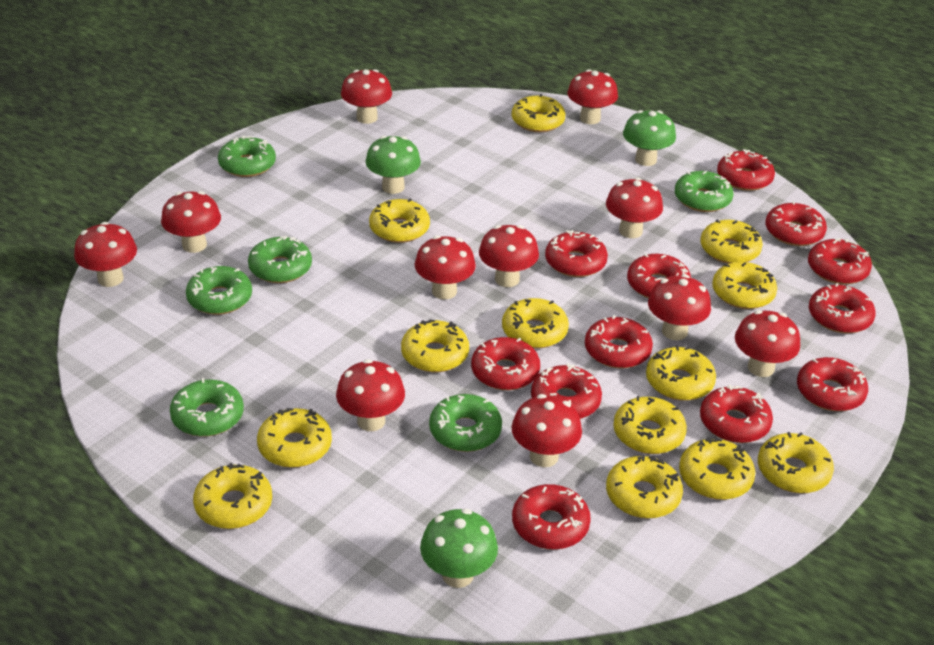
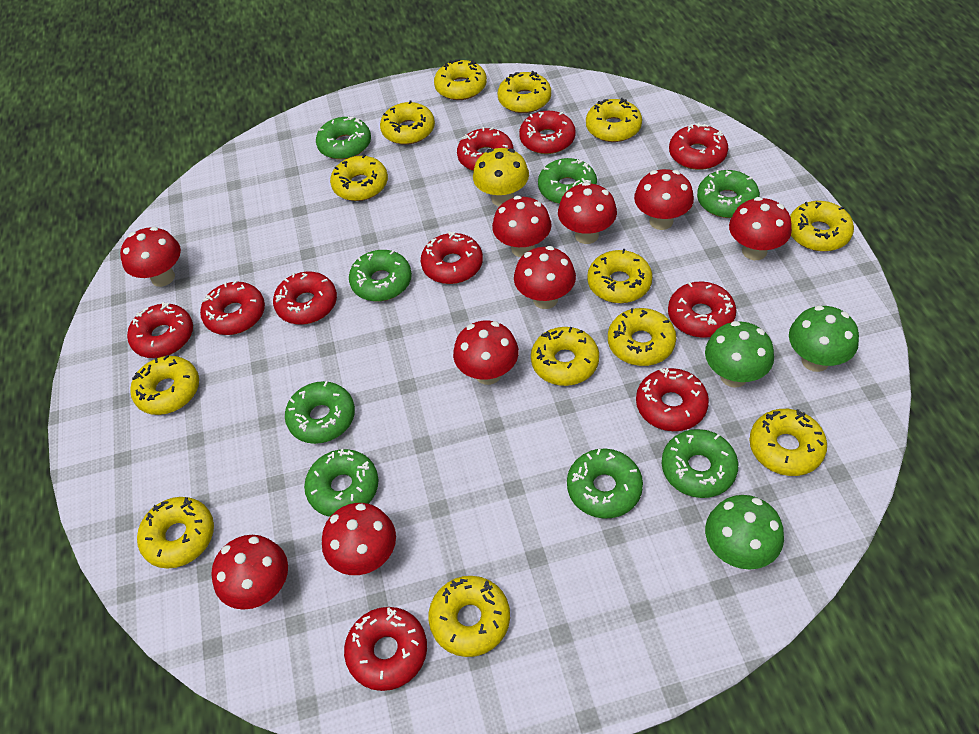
green donut: 6 -> 8
red donut: 12 -> 10
red mushroom: 11 -> 9
yellow mushroom: 0 -> 1

